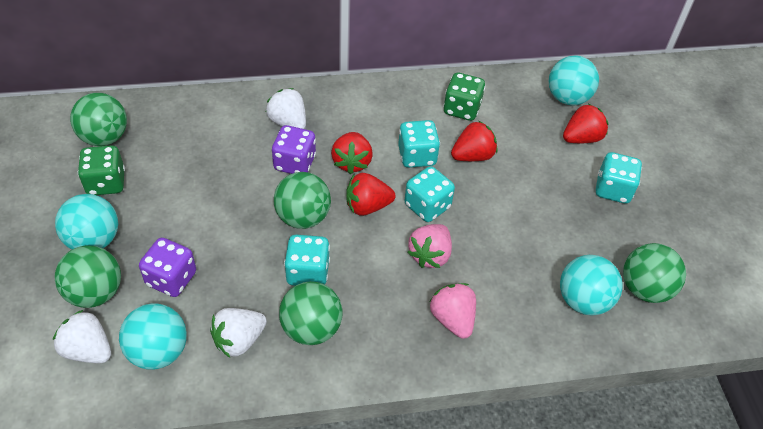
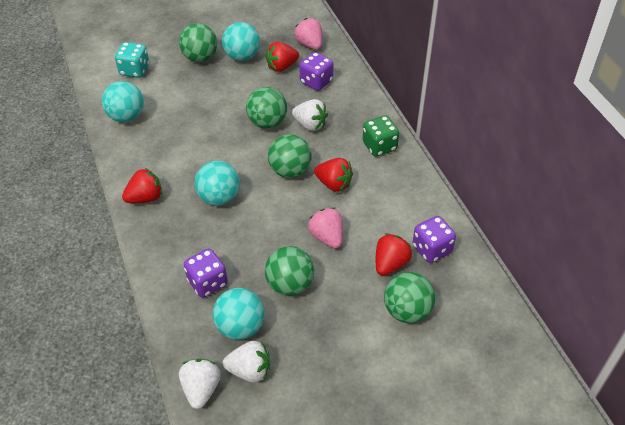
green dice: 2 -> 1
purple dice: 2 -> 3
turquoise dice: 4 -> 1

